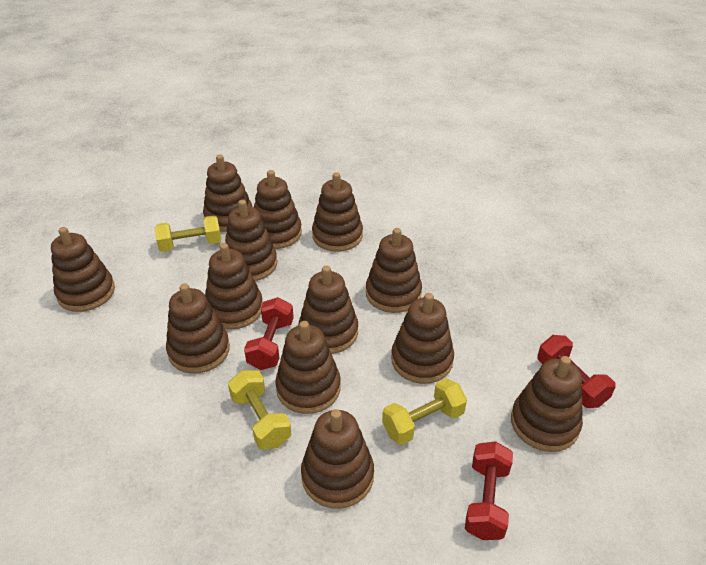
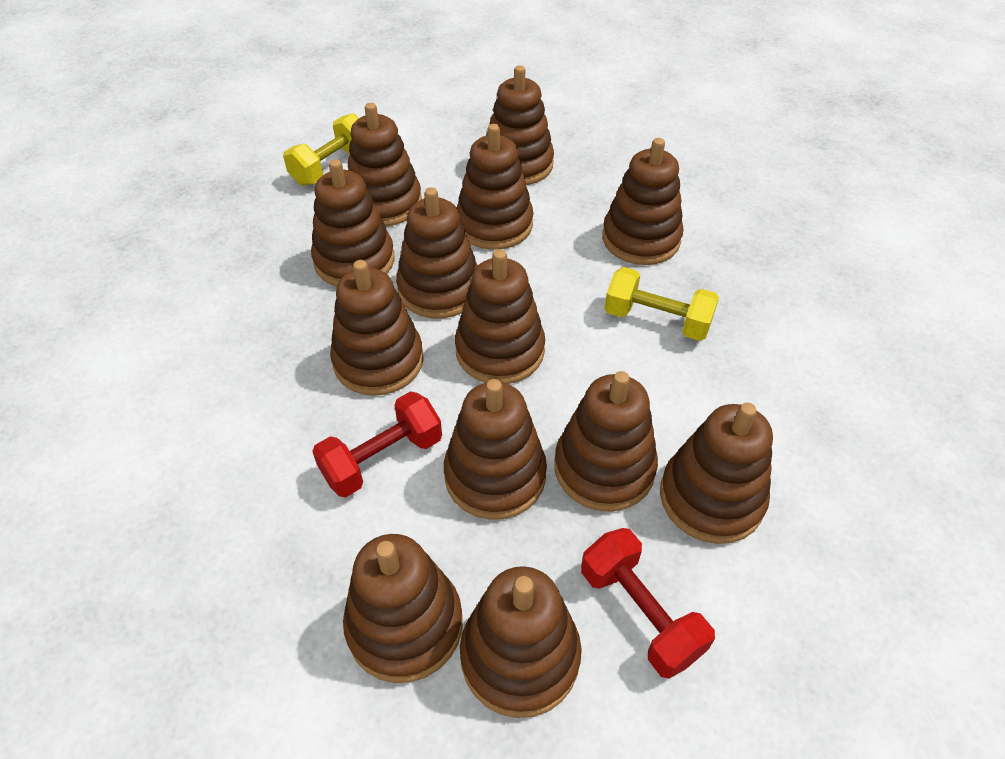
red dumbbell: 3 -> 2
yellow dumbbell: 3 -> 2

